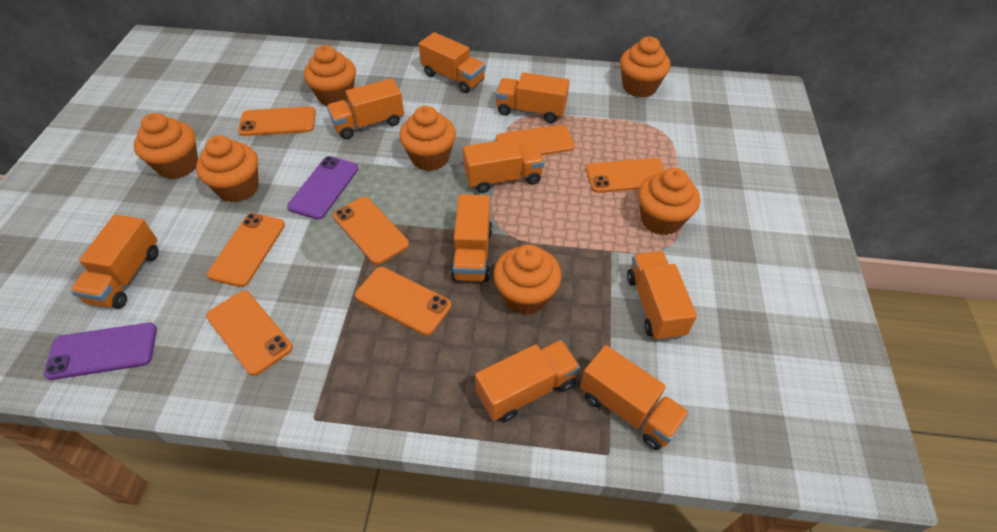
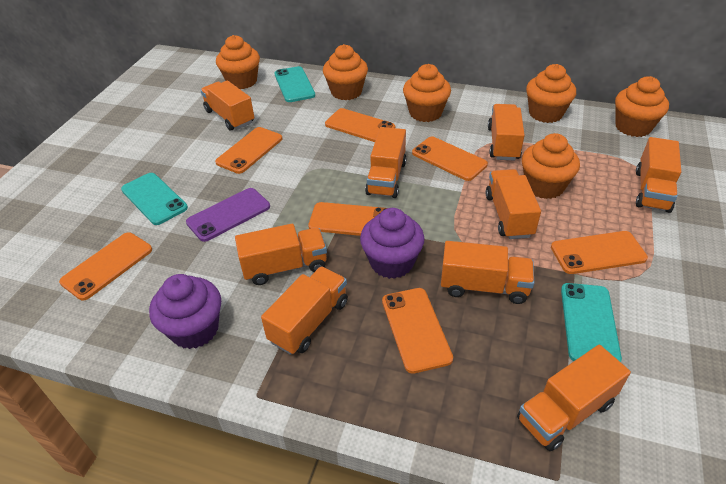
orange cupcake: 7 -> 6
purple cupcake: 0 -> 2
purple phone: 2 -> 1
turquoise phone: 0 -> 3

